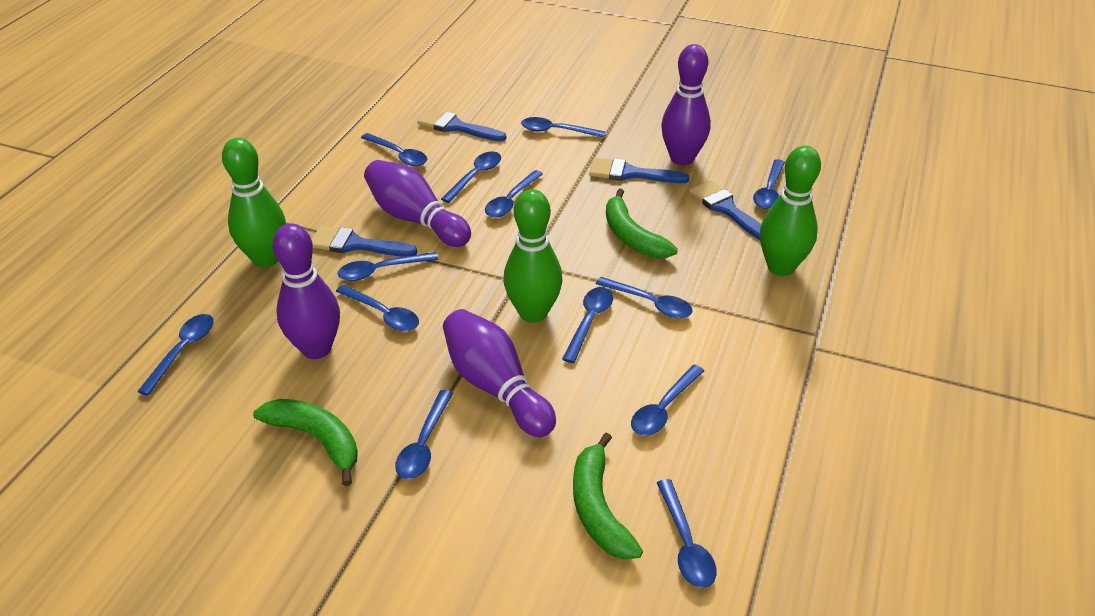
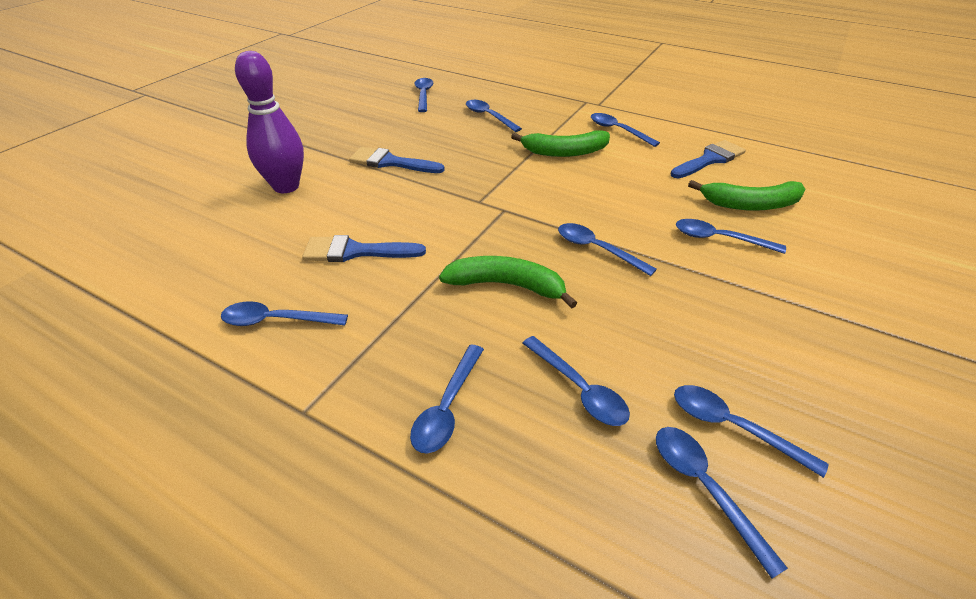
blue brush: 4 -> 3
blue spoon: 13 -> 10
green bowling pin: 3 -> 0
purple bowling pin: 4 -> 1

